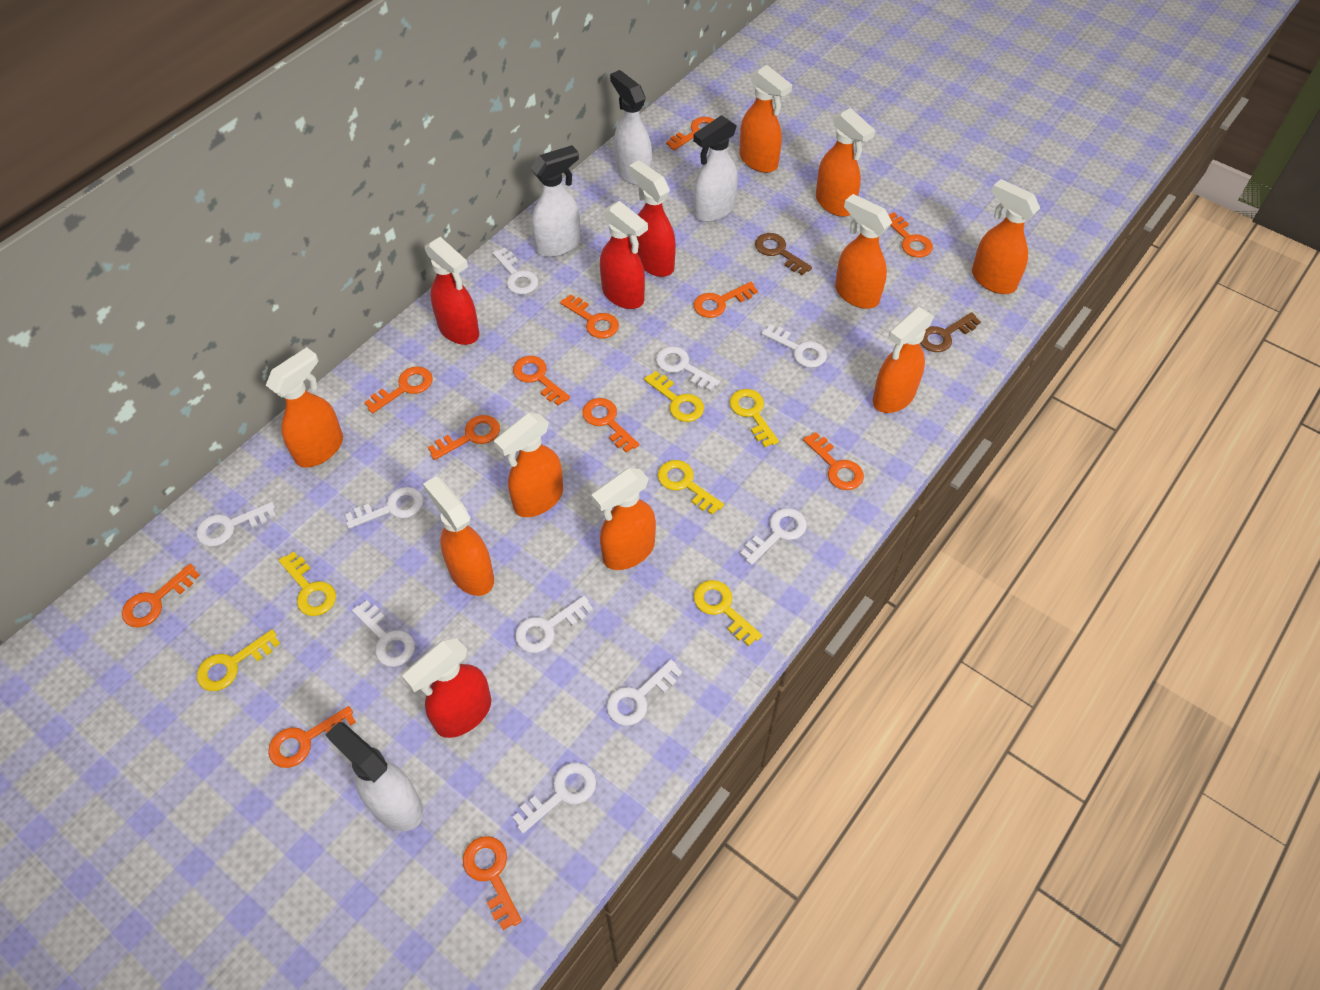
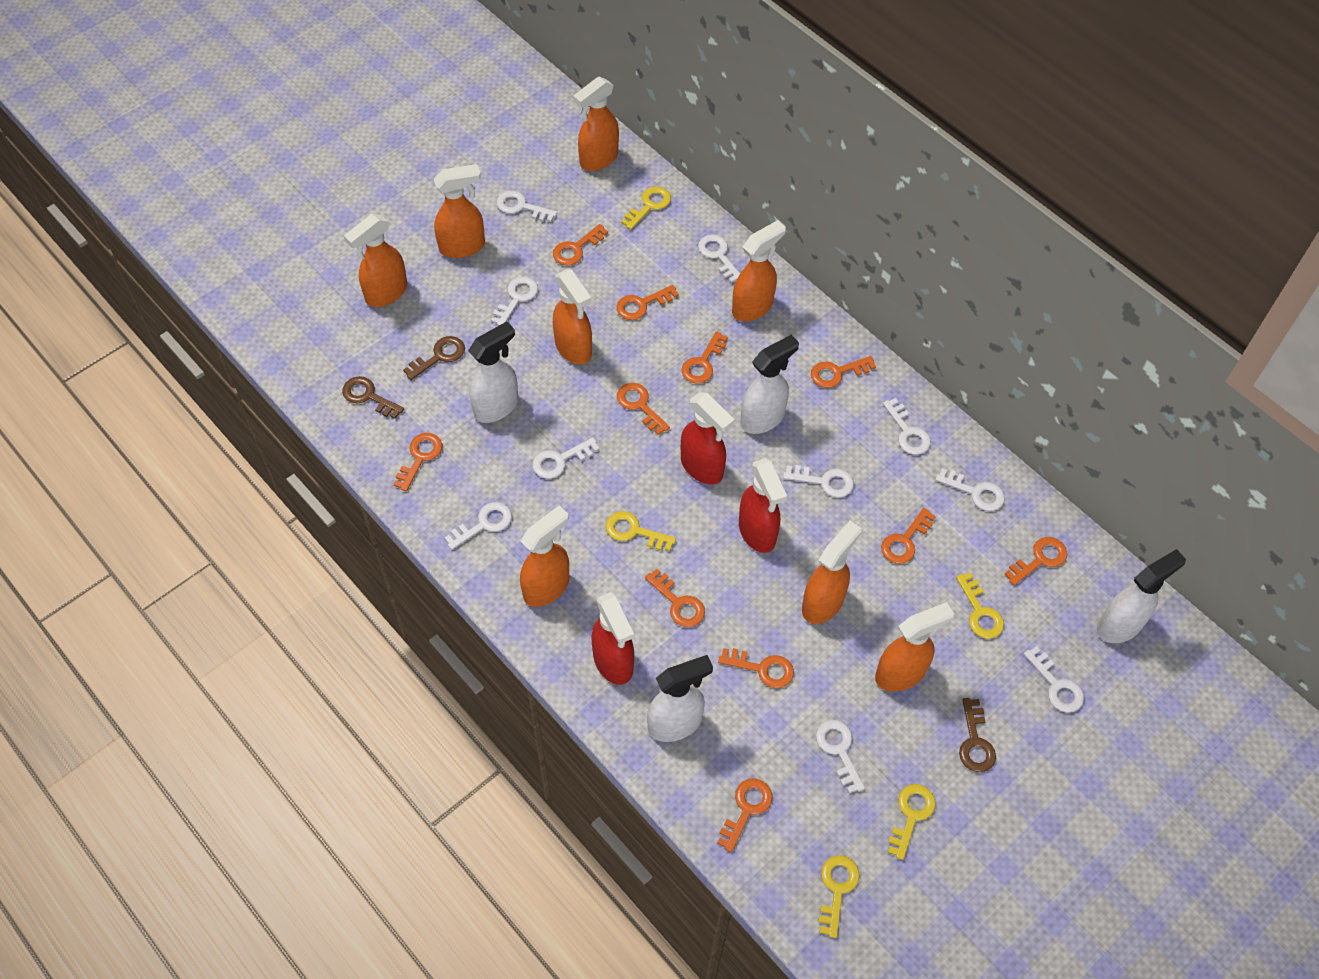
brown key: 2 -> 3
orange key: 12 -> 11
orange spray bottle: 9 -> 8
red spray bottle: 4 -> 3
yellow key: 6 -> 5

